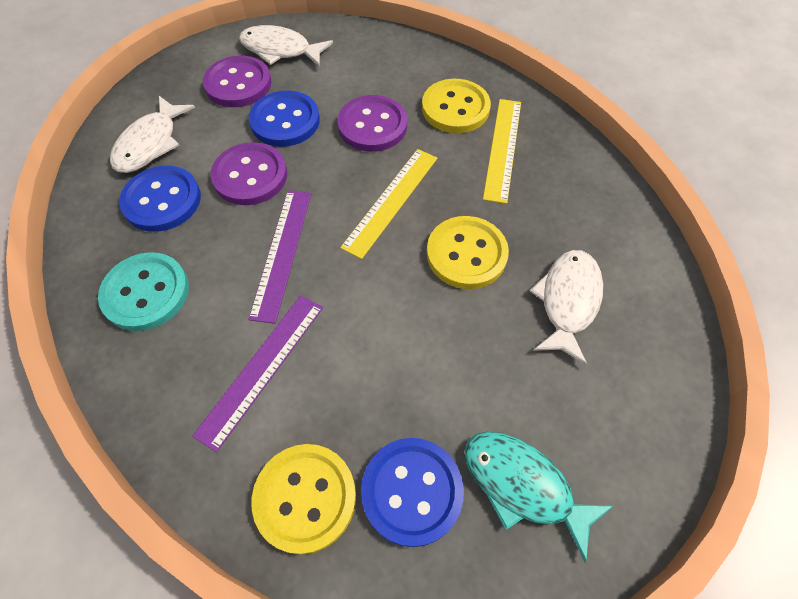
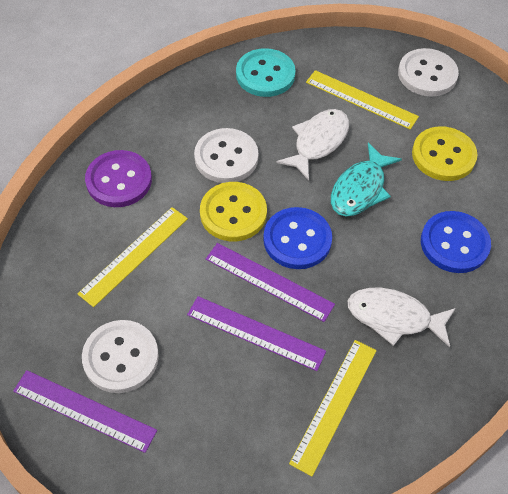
blue button: 3 -> 2
purple button: 3 -> 1
purple ruler: 2 -> 3
white button: 0 -> 3
white fish: 3 -> 2
yellow button: 3 -> 2
yellow ruler: 2 -> 3

